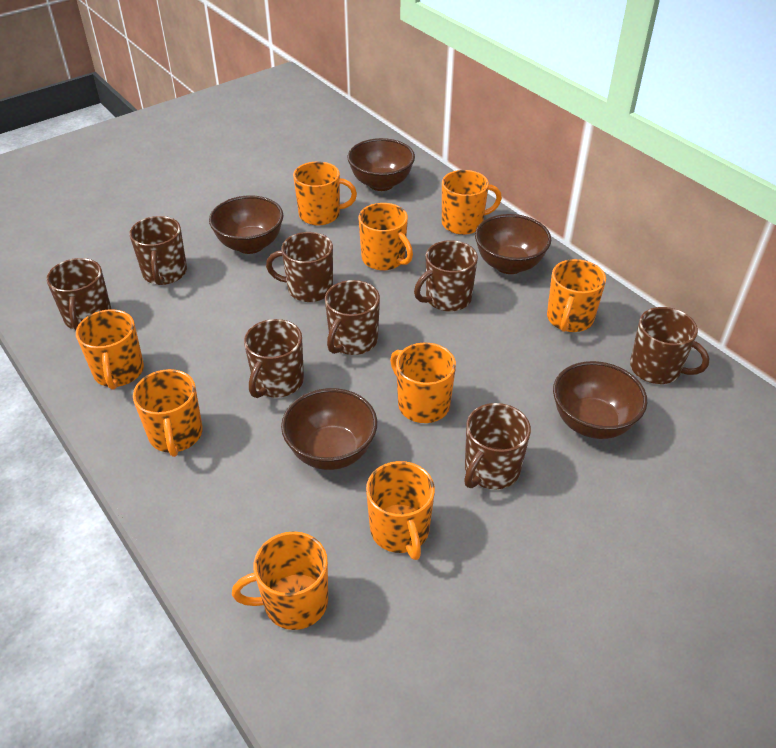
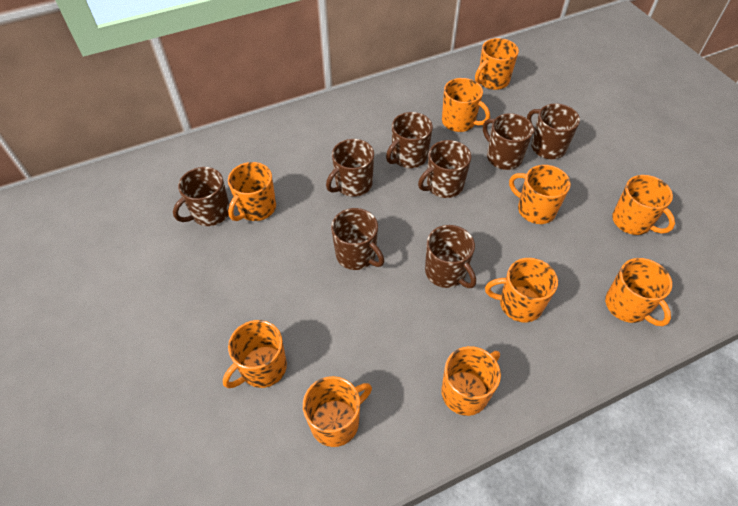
brown bowl: 5 -> 0
orange mug: 9 -> 10

